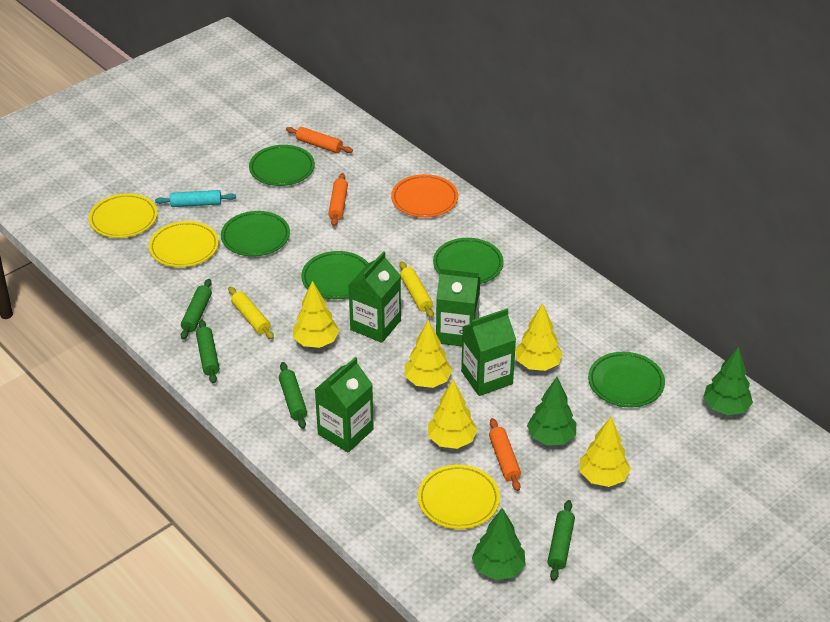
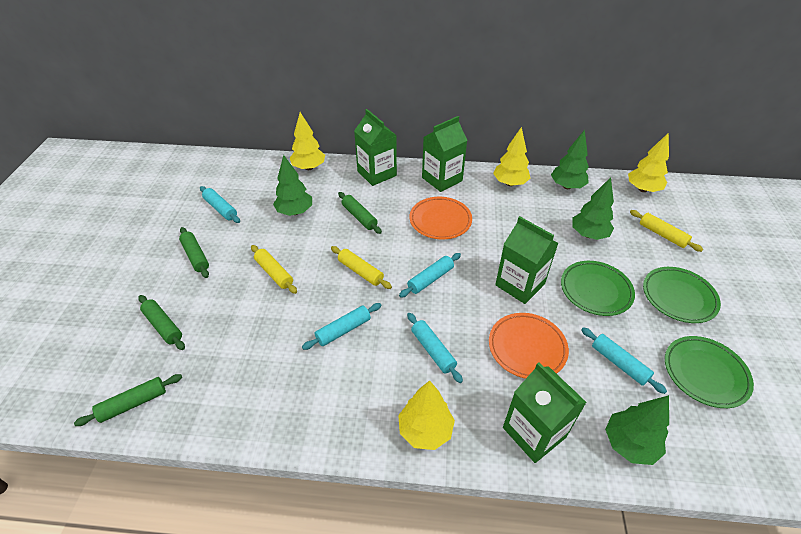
green plate: 5 -> 3
green tree: 3 -> 4
orange plate: 1 -> 2
orange rolling pin: 3 -> 0
turquoise rolling pin: 1 -> 5
yellow plate: 3 -> 0
yellow rolling pin: 2 -> 3
yellow tree: 5 -> 4

